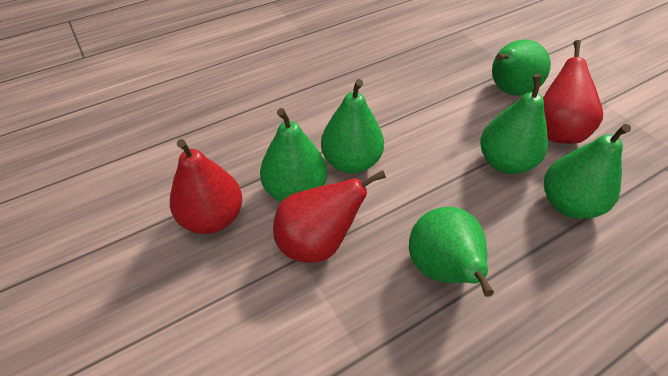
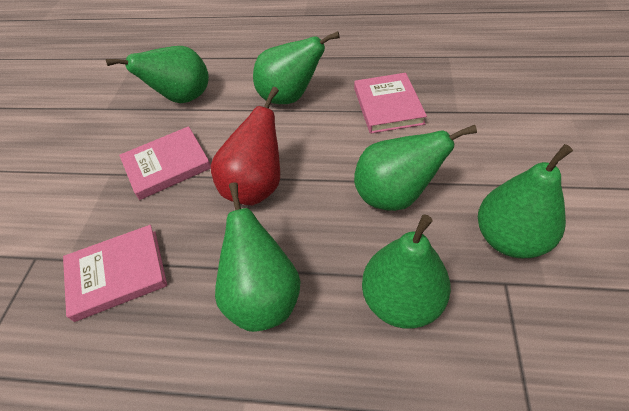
pink book: 0 -> 3
red pear: 3 -> 1

